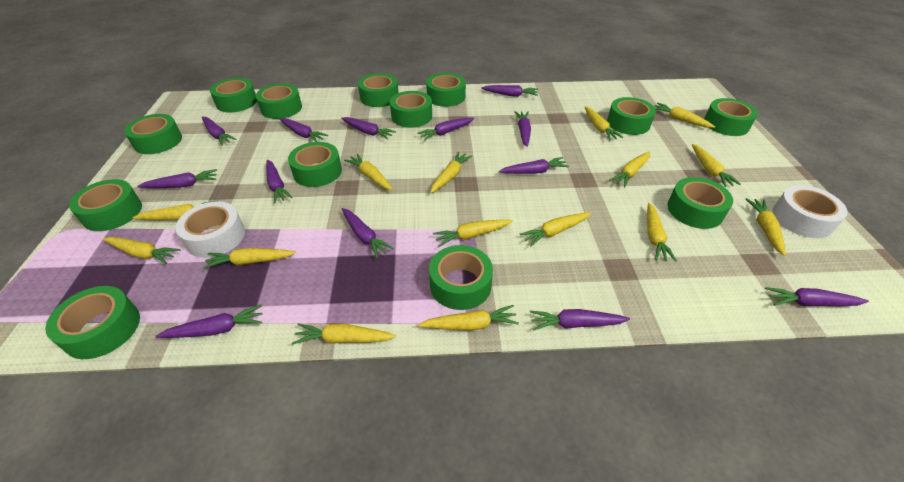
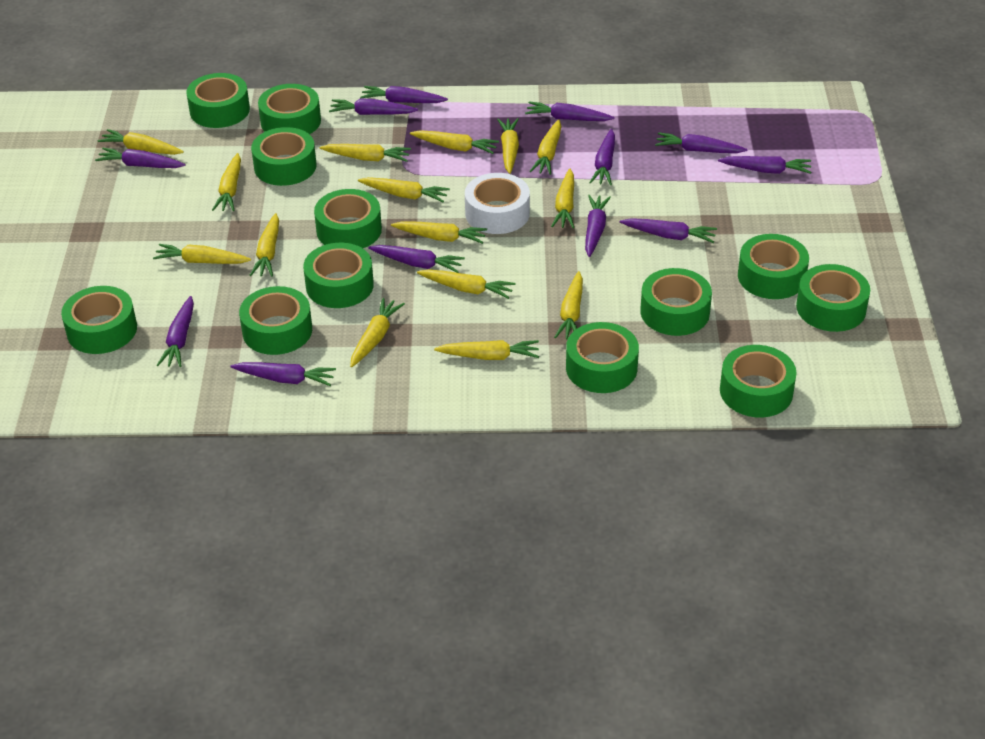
green tape: 13 -> 12
purple carrot: 13 -> 12
white tape: 2 -> 1

